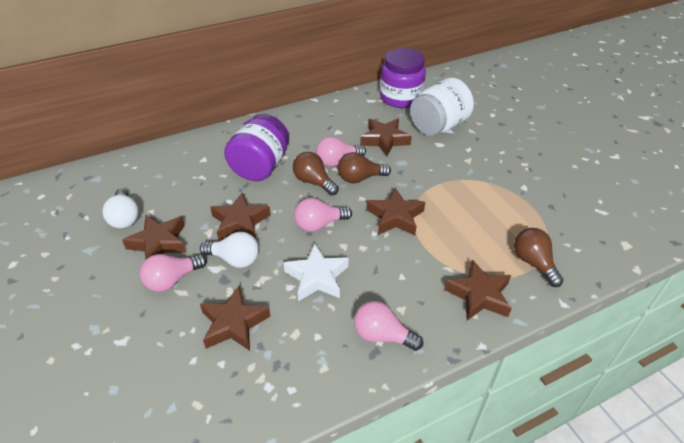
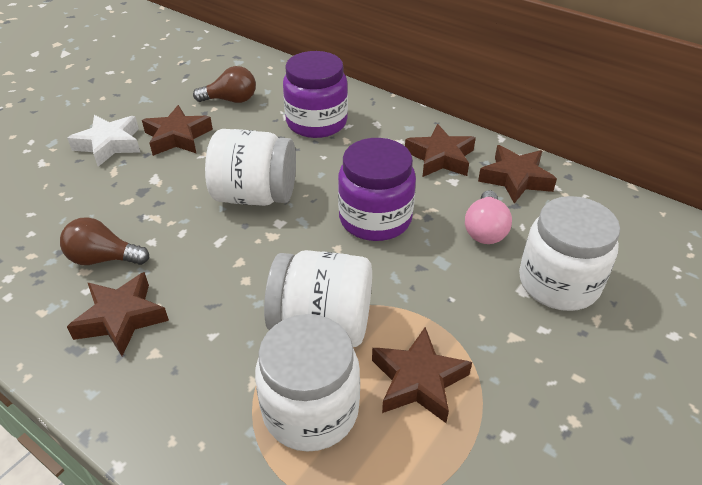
brown light bulb: 3 -> 2
brown star: 6 -> 5
pink light bulb: 4 -> 1
white jar: 1 -> 4
white light bulb: 2 -> 0

